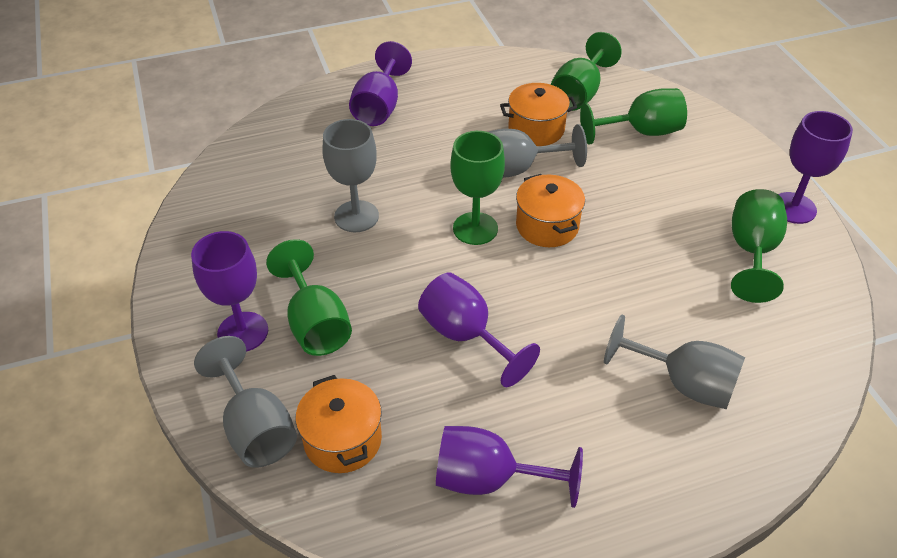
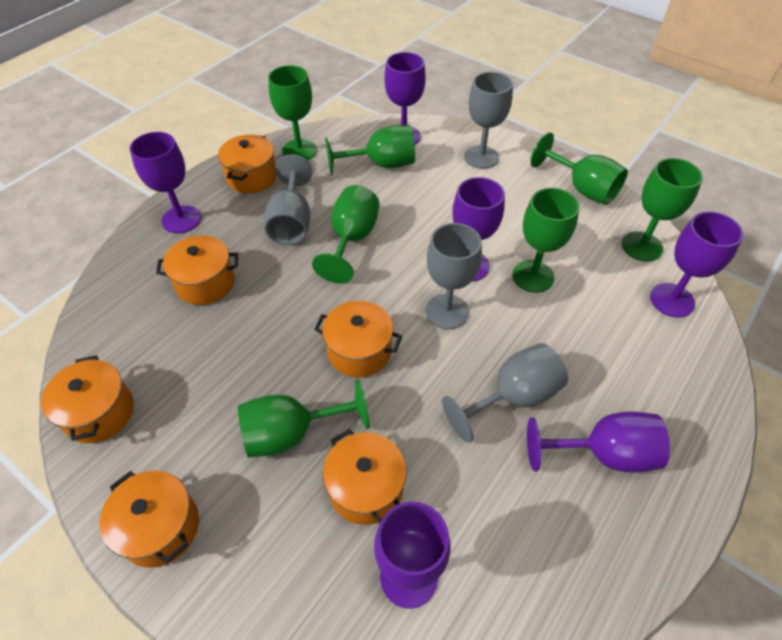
green goblet: 5 -> 7
orange pot: 3 -> 6
purple goblet: 5 -> 6

